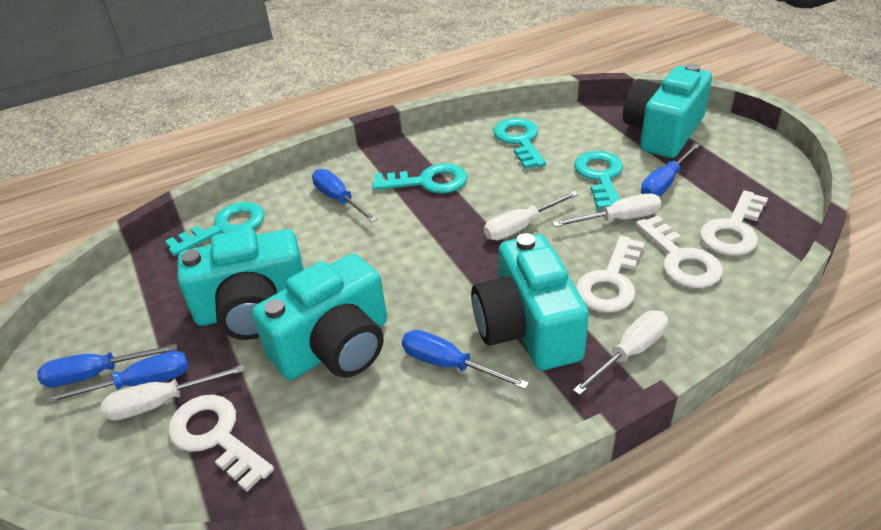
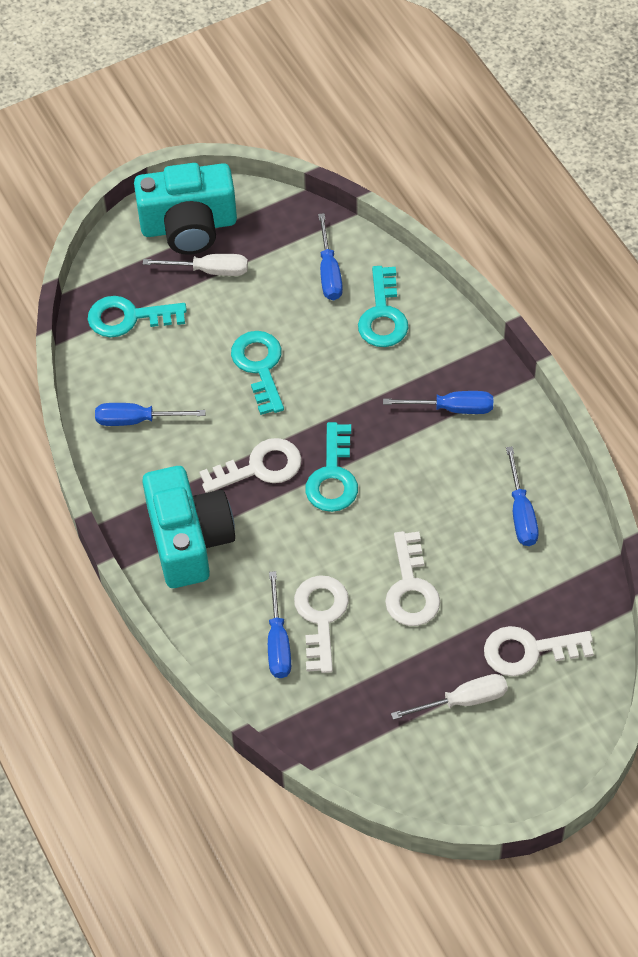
turquoise camera: 4 -> 2
white screwdriver: 4 -> 2

